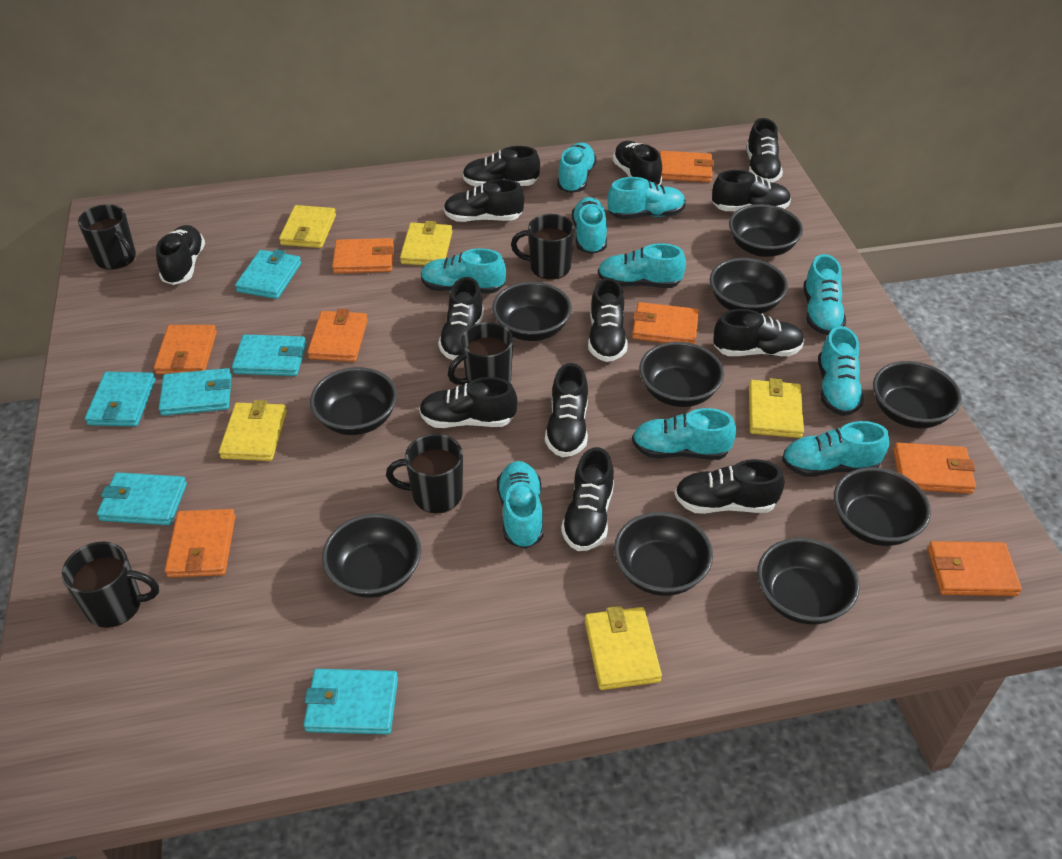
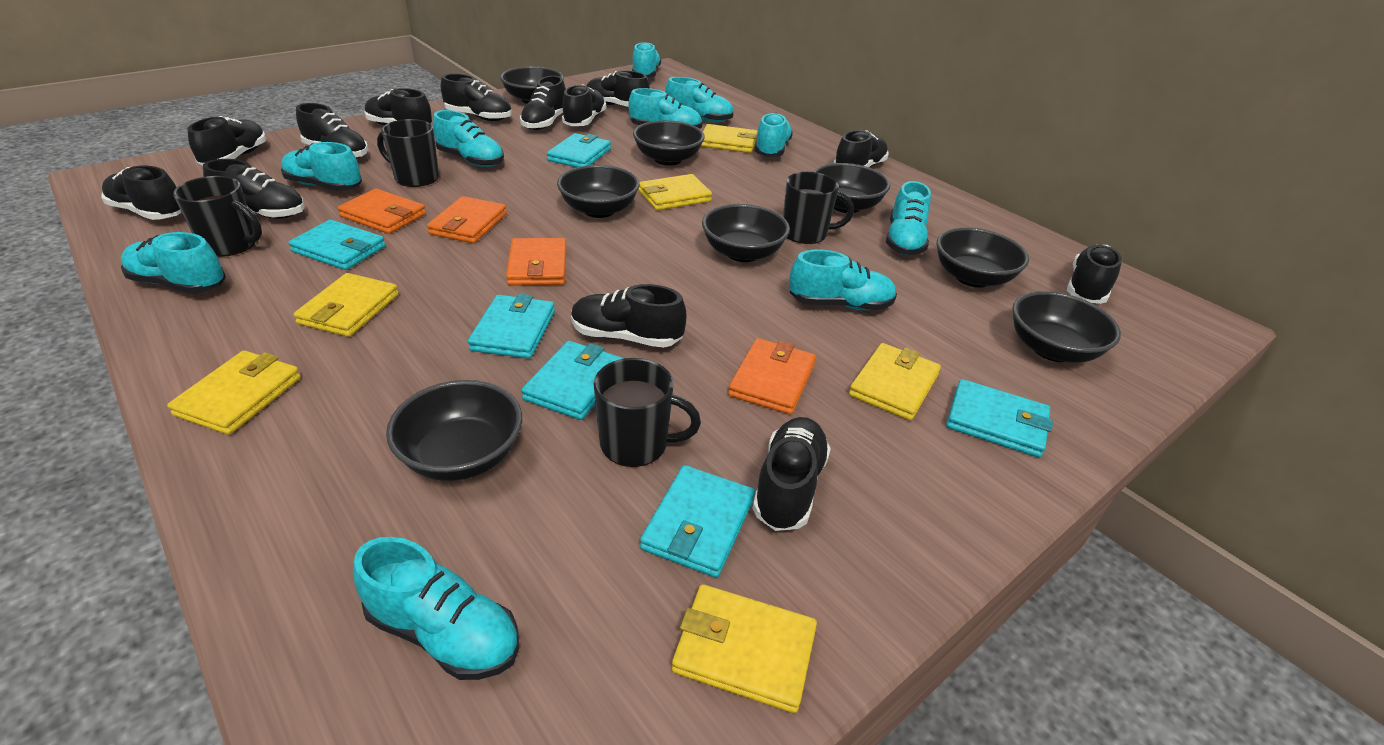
black bowl: 10 -> 8
black mug: 5 -> 4
orange wallet: 8 -> 4
yellow wallet: 5 -> 6

